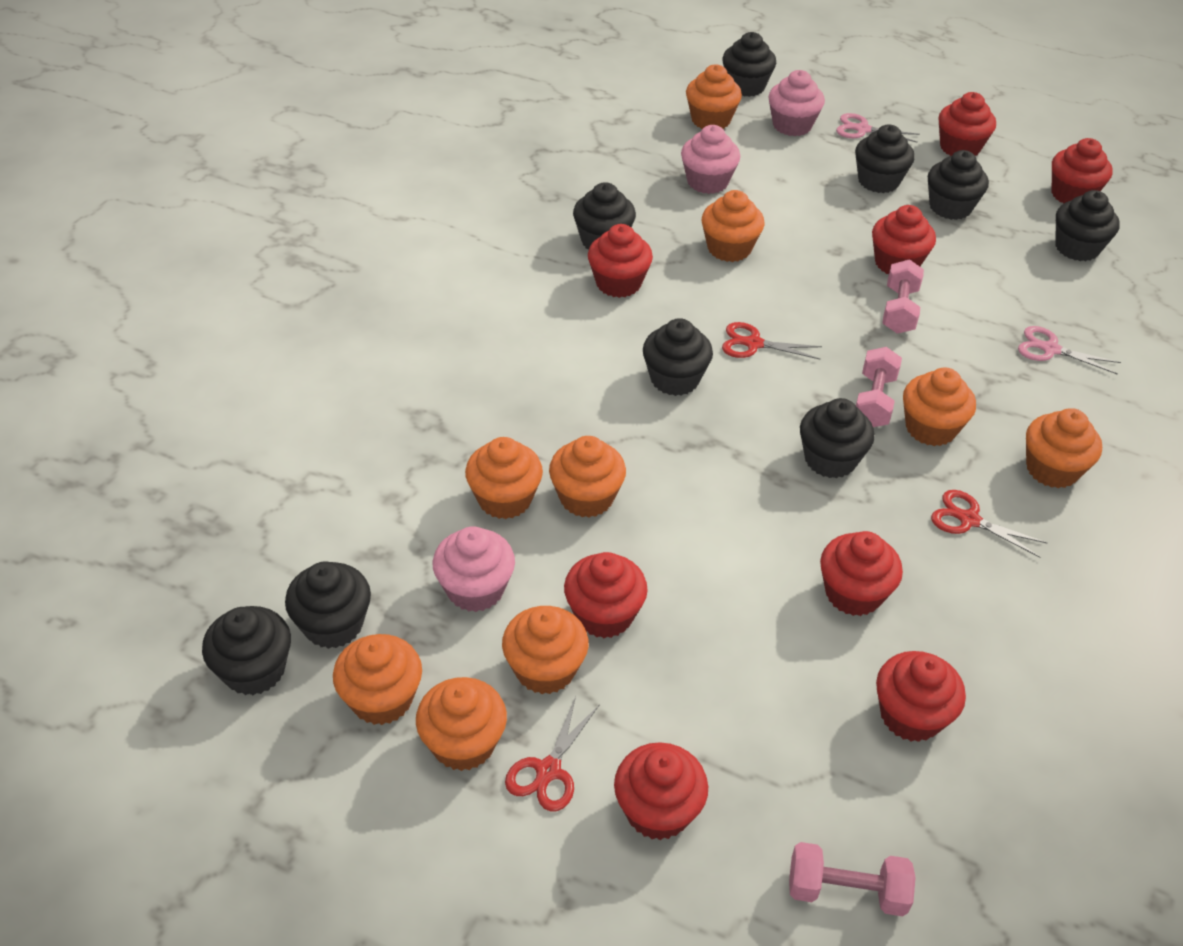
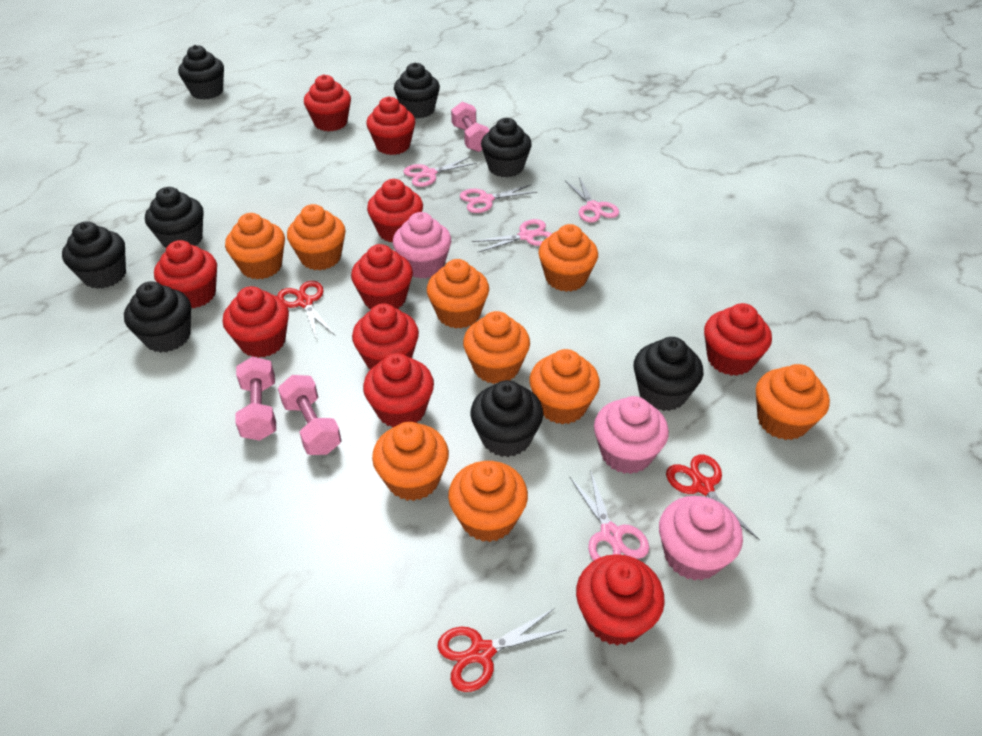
black cupcake: 9 -> 8
pink scissors: 2 -> 5
red cupcake: 8 -> 10

